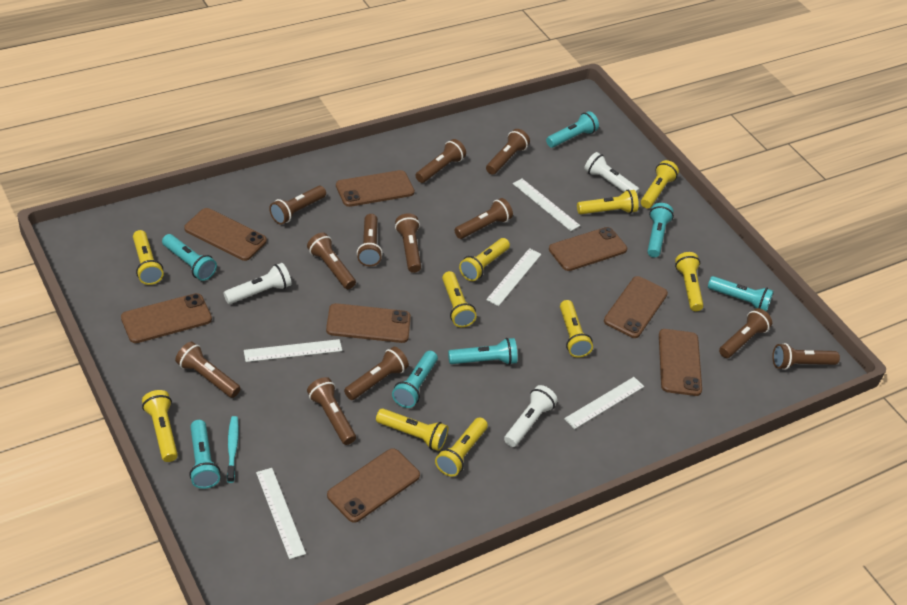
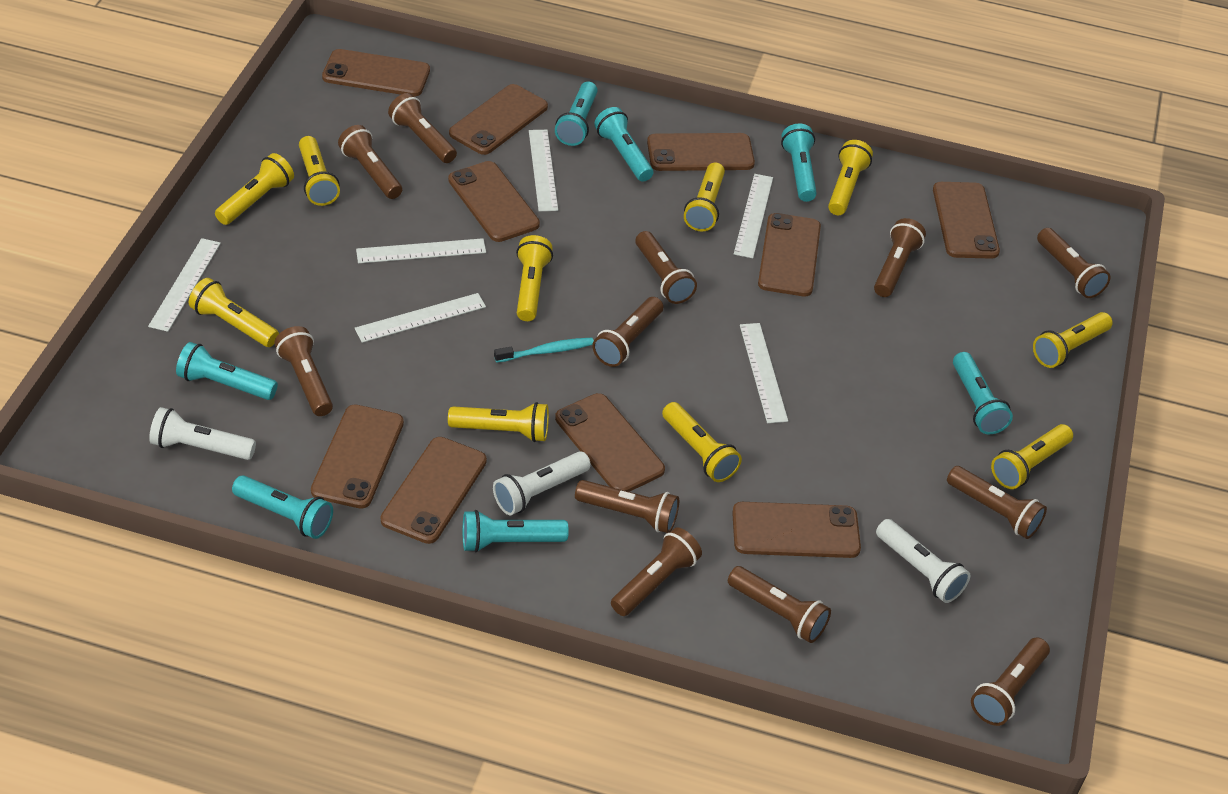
brown phone: 8 -> 10
white ruler: 5 -> 6

